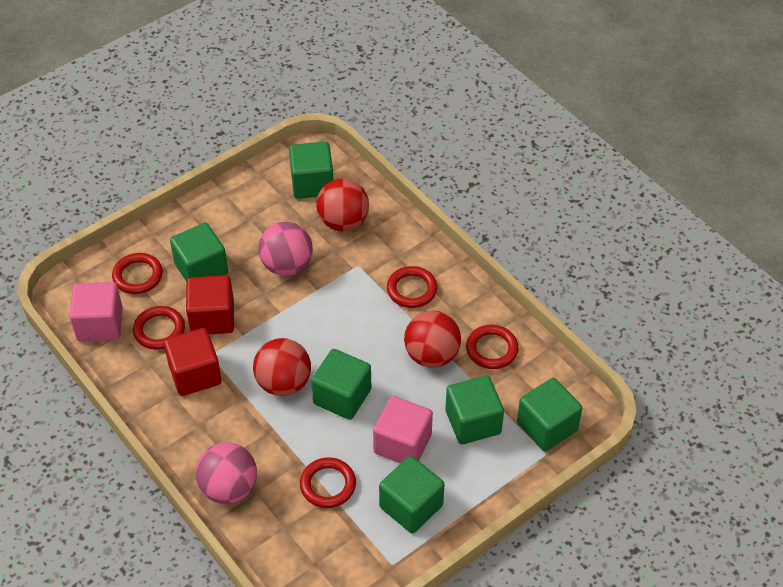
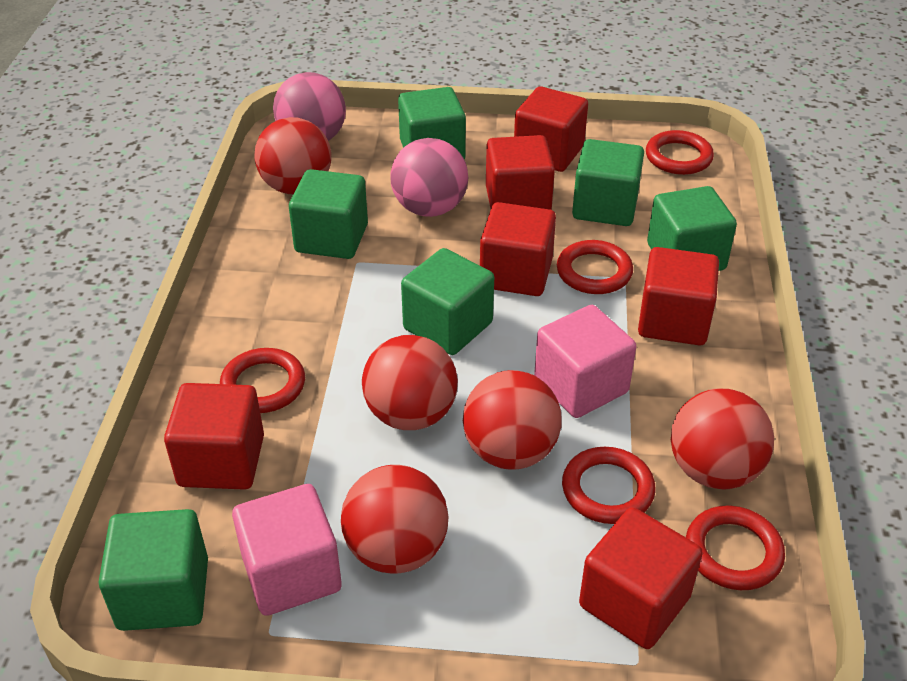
red ball: 3 -> 5
red cube: 2 -> 6

